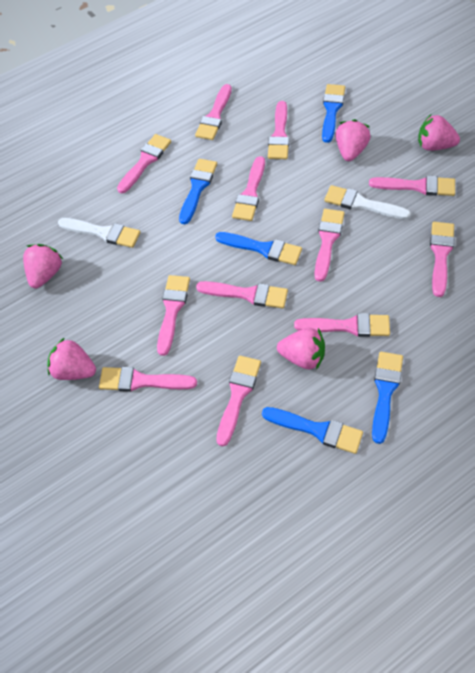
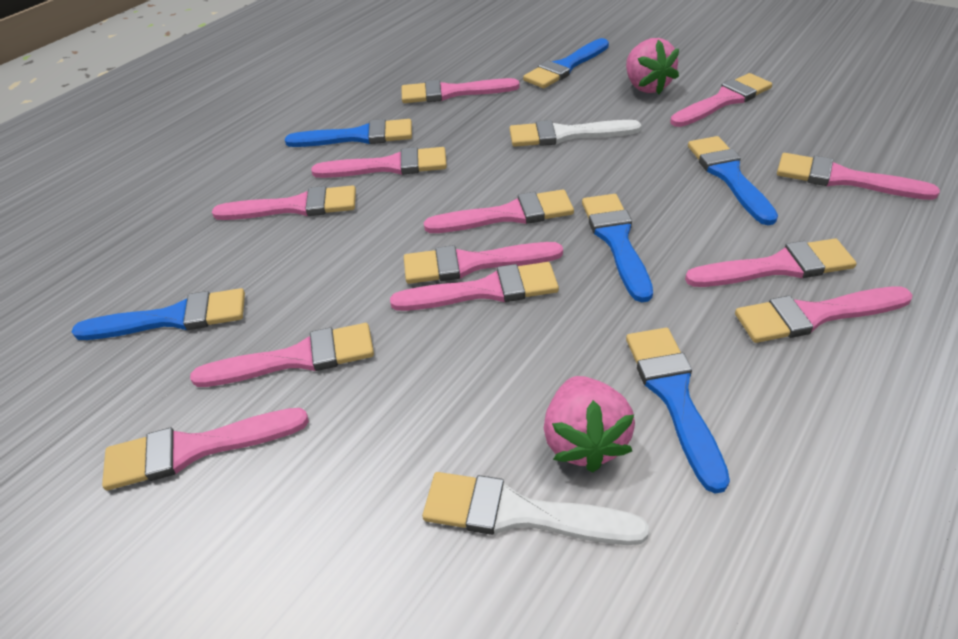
blue brush: 5 -> 6
pink strawberry: 5 -> 2

